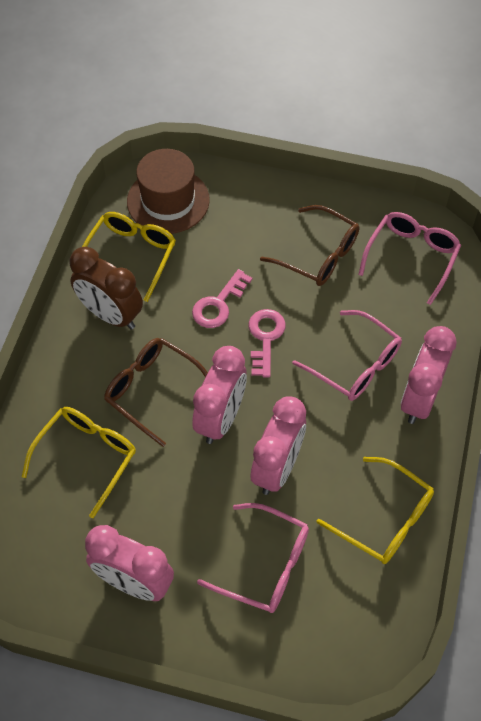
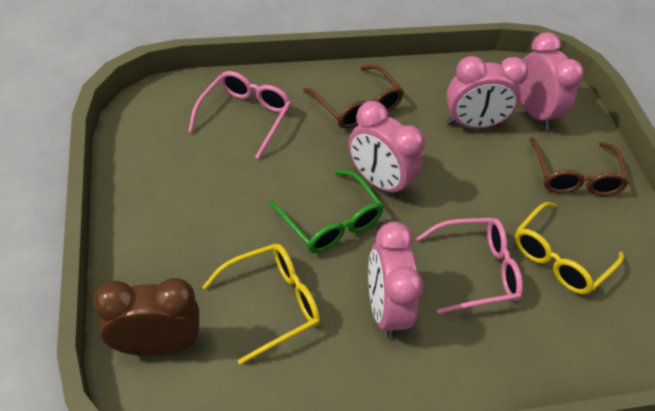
brown hat: 1 -> 0
green glasses: 0 -> 1
pink glasses: 3 -> 2
pink key: 2 -> 0
yellow glasses: 3 -> 2

